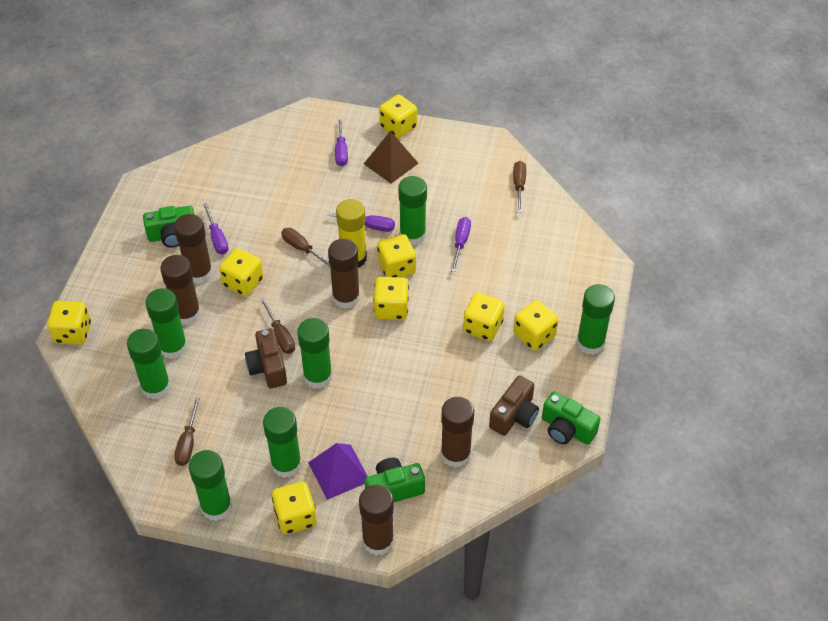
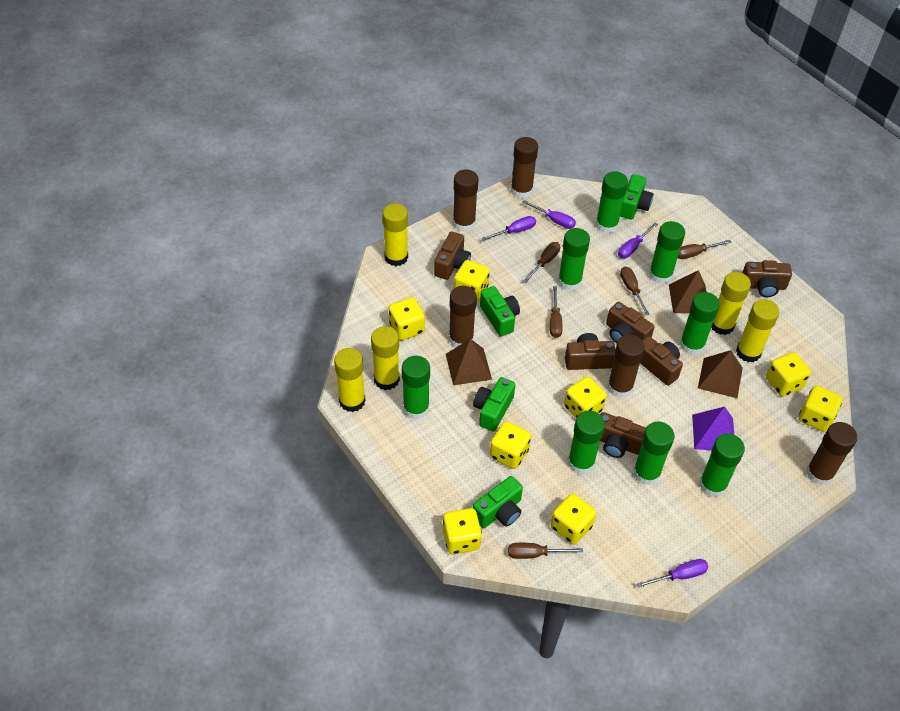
brown camera: 2 -> 6
brown pyramid: 1 -> 3
brown screwdriver: 4 -> 5
green camera: 3 -> 4
green glue stick: 7 -> 8
yellow glue stick: 1 -> 5

